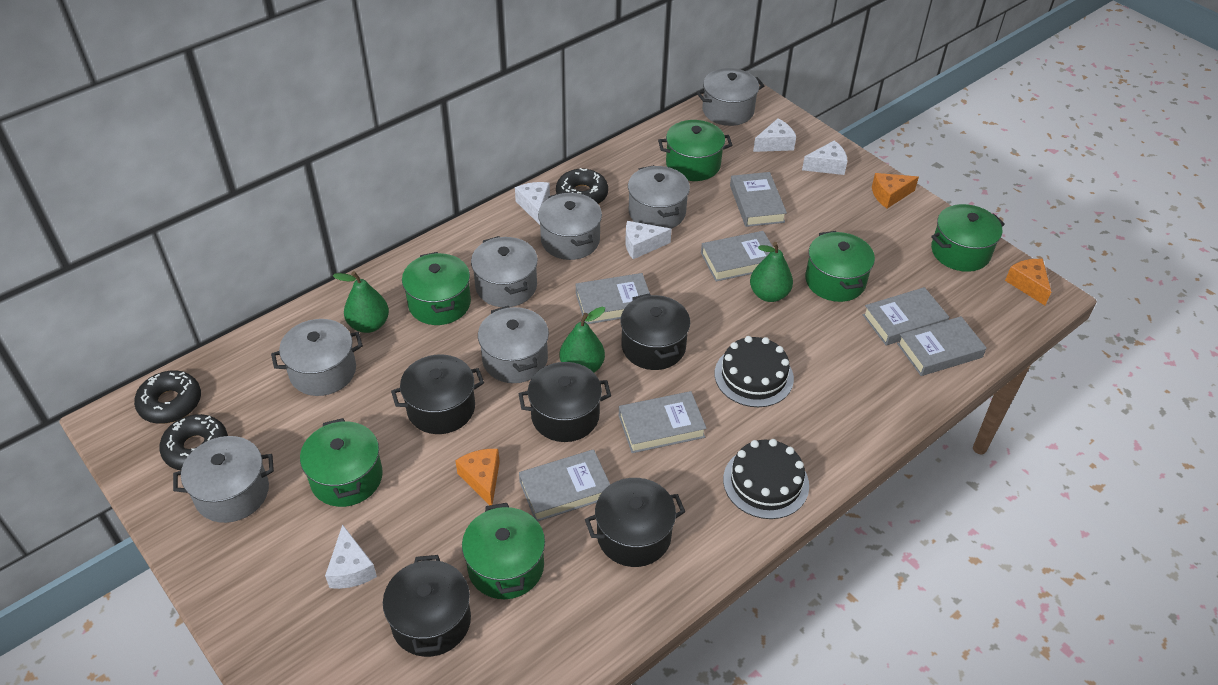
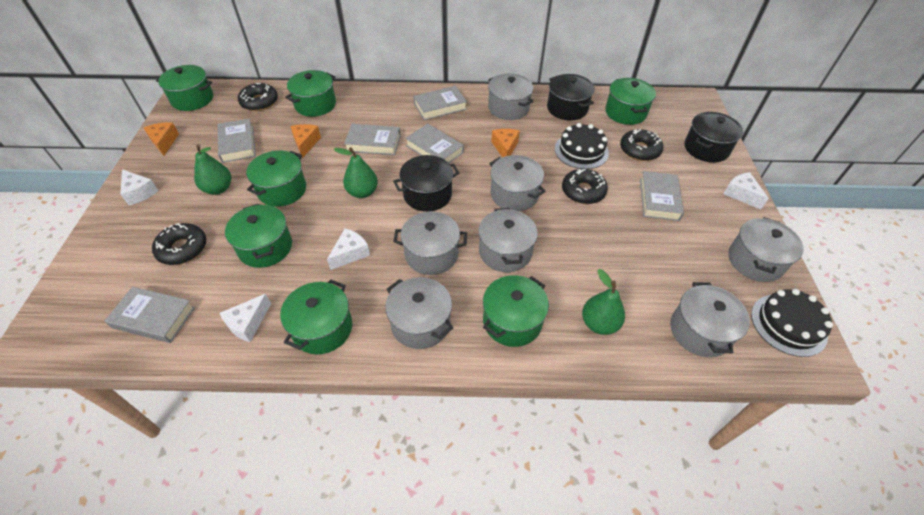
black donut: 3 -> 4
black pot: 5 -> 3
green pot: 6 -> 7
grey book: 7 -> 6
white cheese: 5 -> 4

